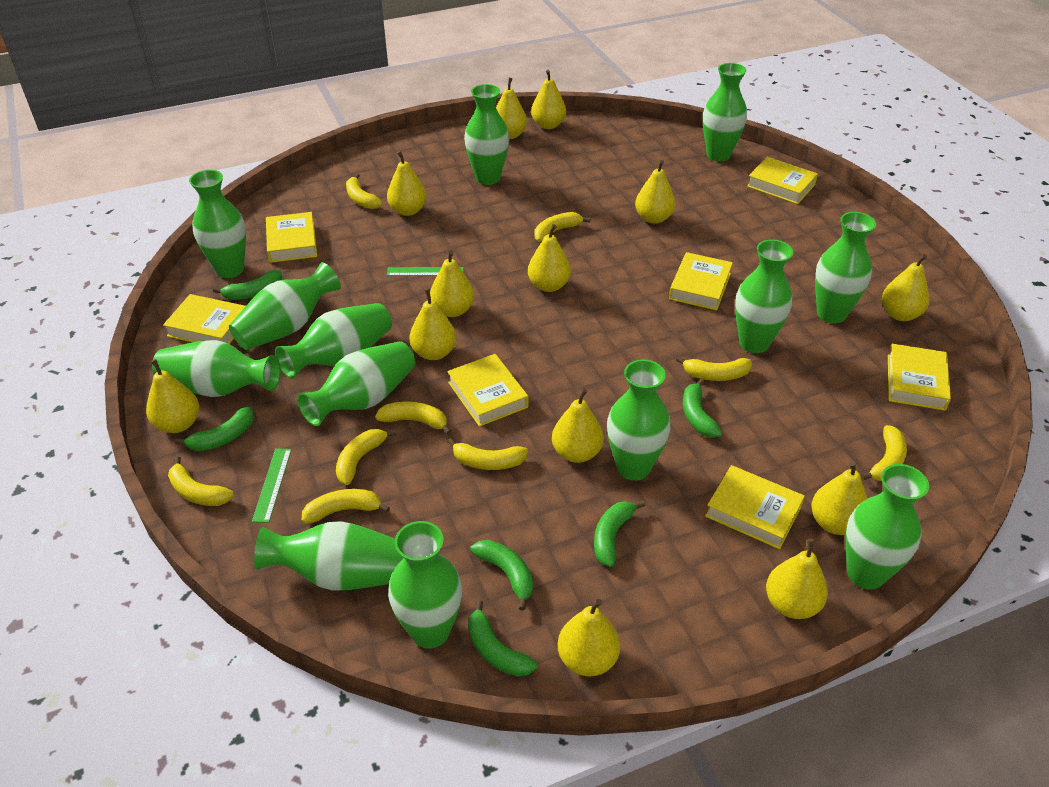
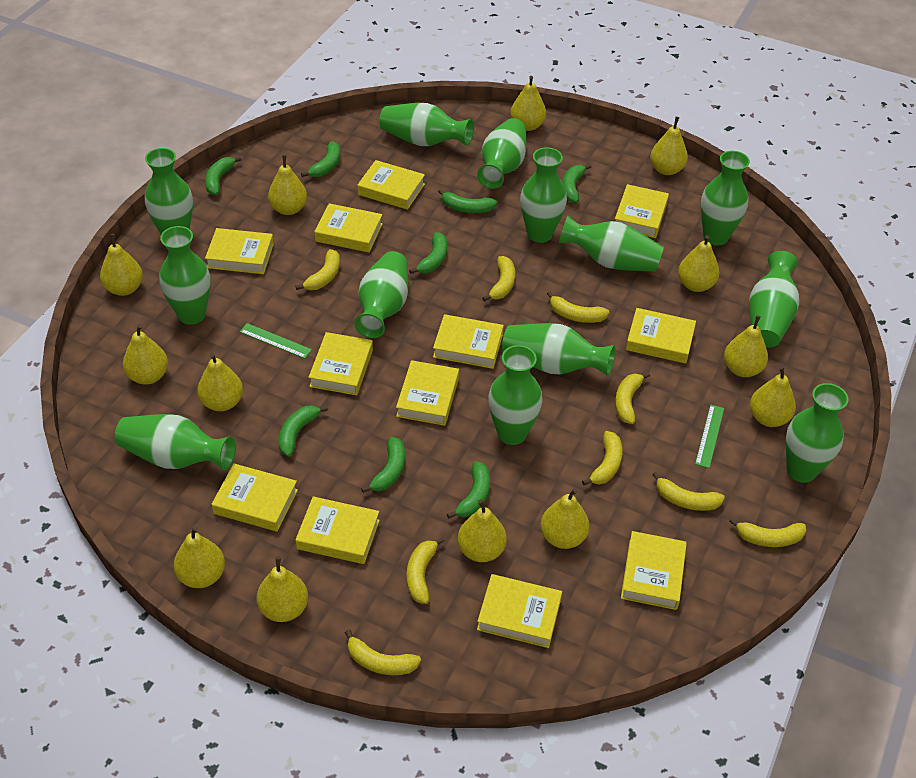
green banana: 6 -> 8
yellow book: 7 -> 12

